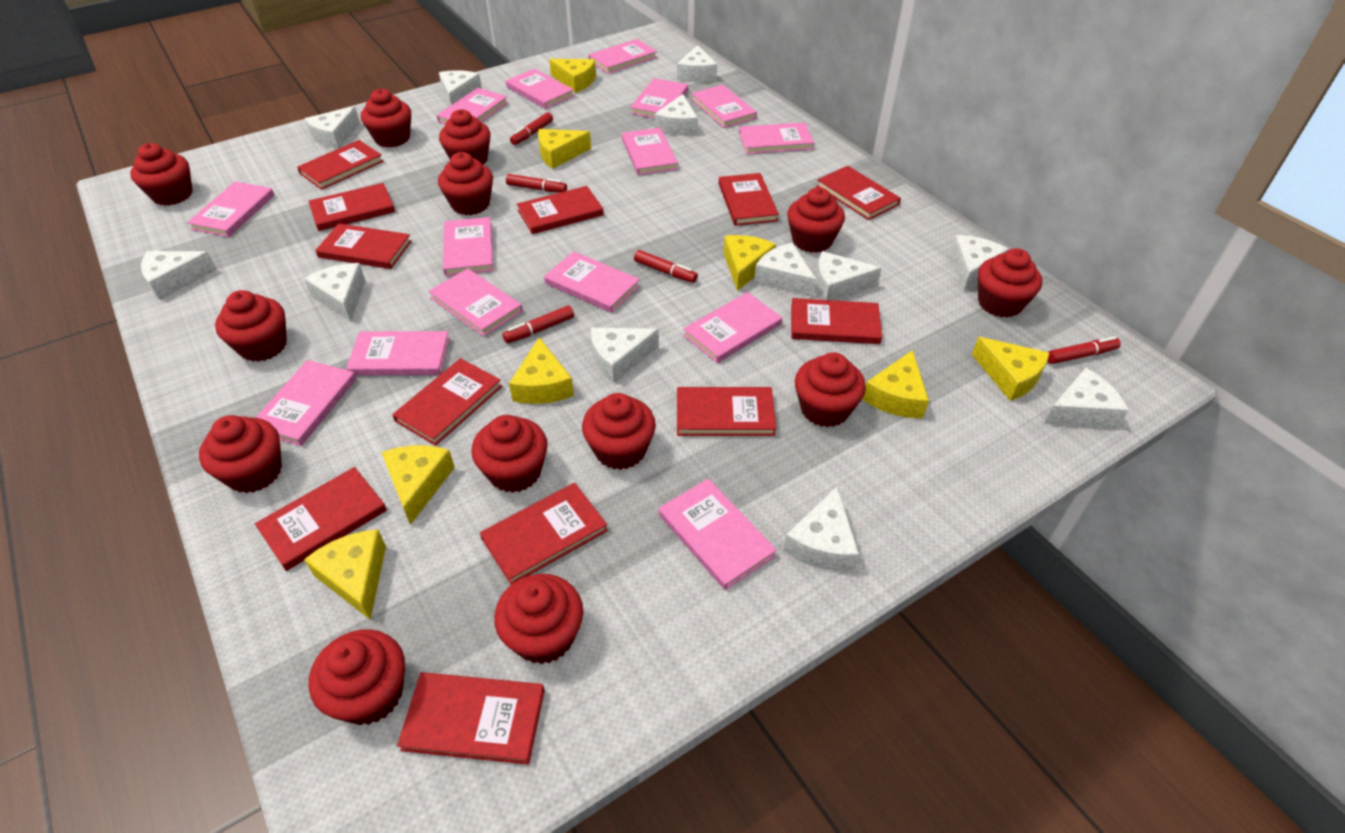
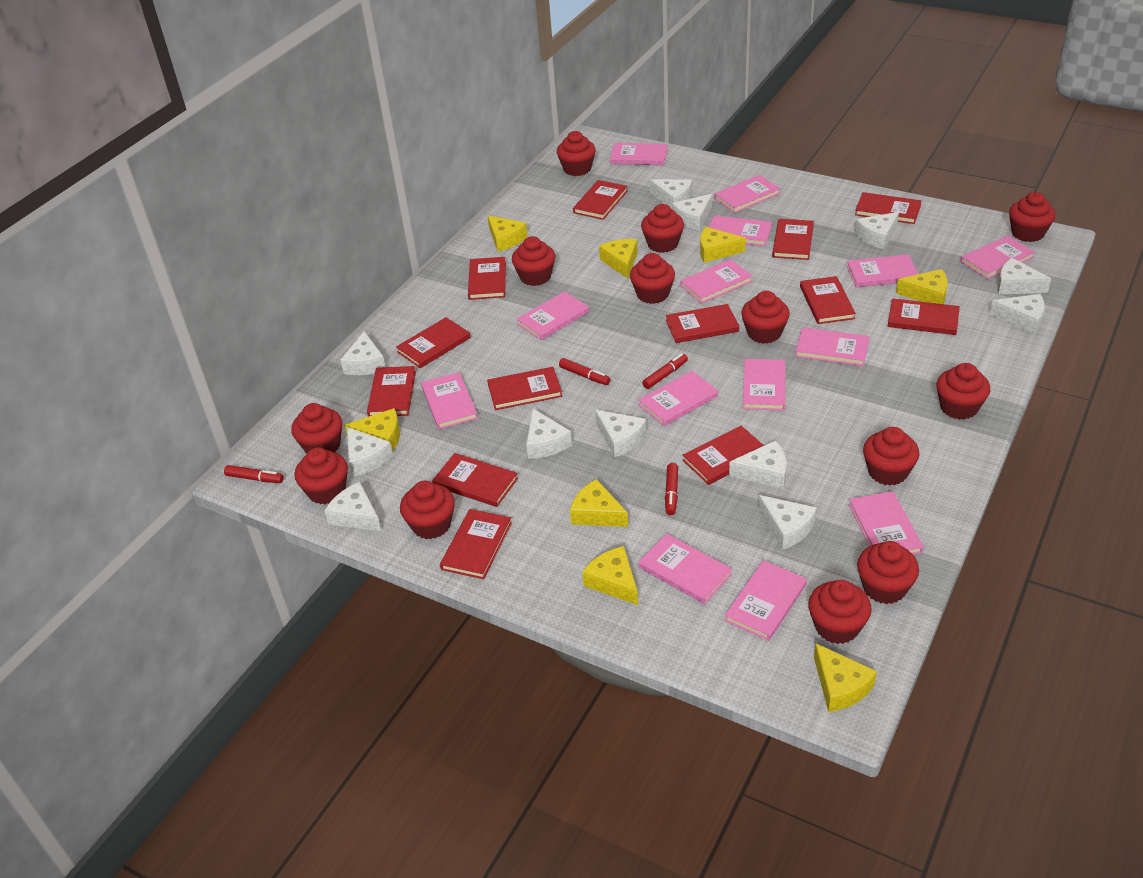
pink book: 15 -> 14
red book: 12 -> 13
red marker: 5 -> 4

